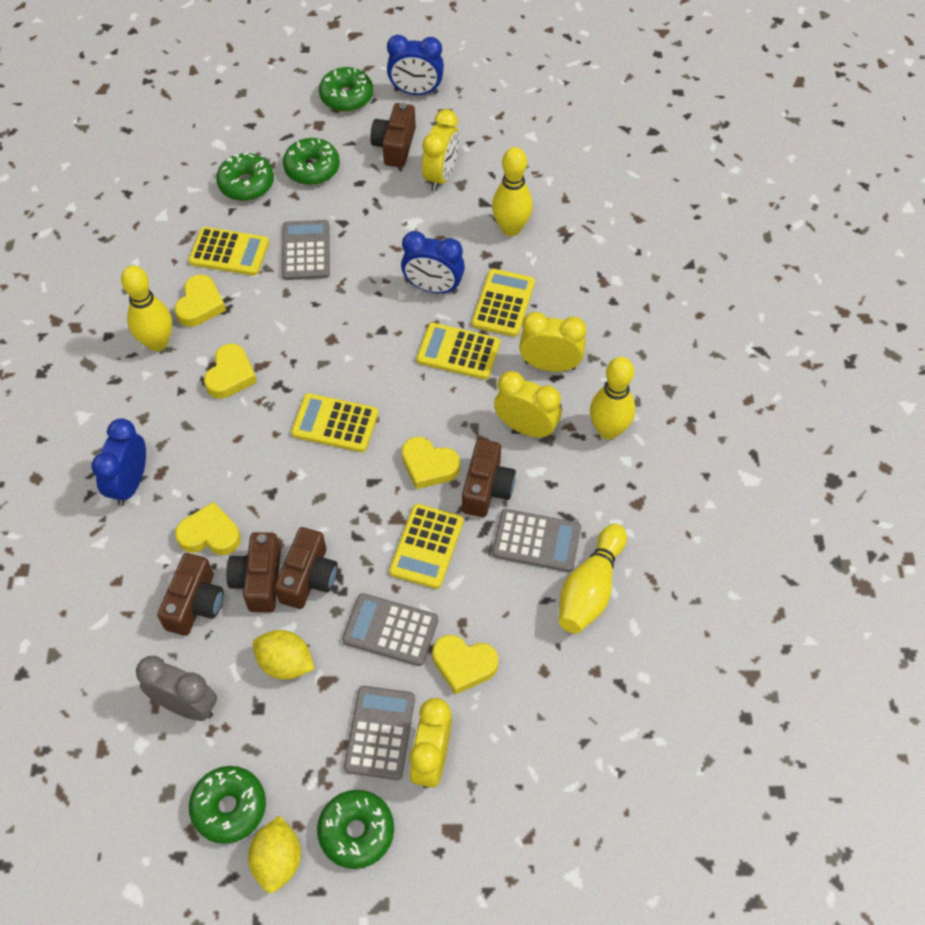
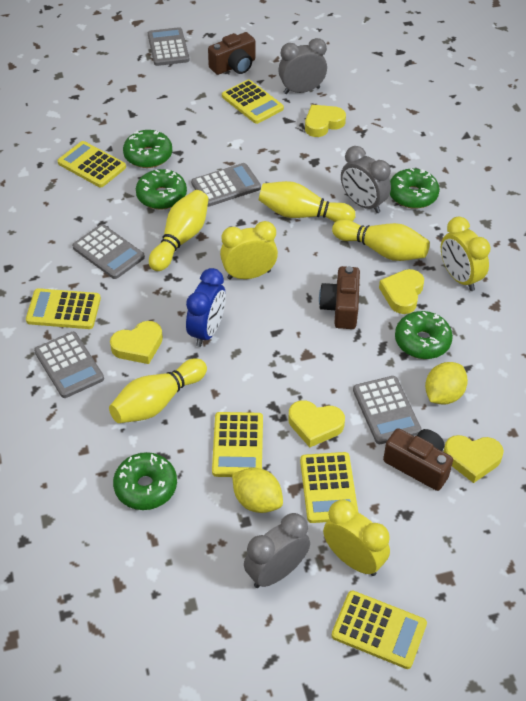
blue clock: 3 -> 1
brown camera: 5 -> 3
grey calculator: 4 -> 5
grey clock: 1 -> 3
yellow calculator: 5 -> 6
yellow clock: 4 -> 3

